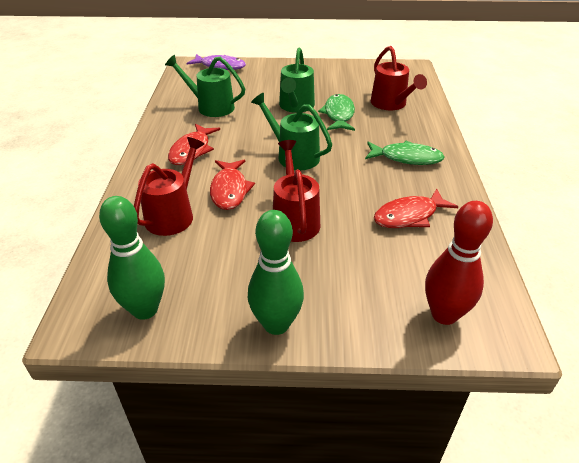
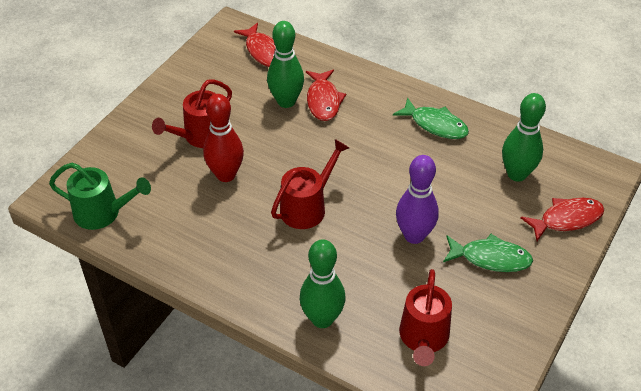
green bowling pin: 2 -> 3
green watering can: 3 -> 1
purple bowling pin: 0 -> 1
purple fish: 1 -> 0

